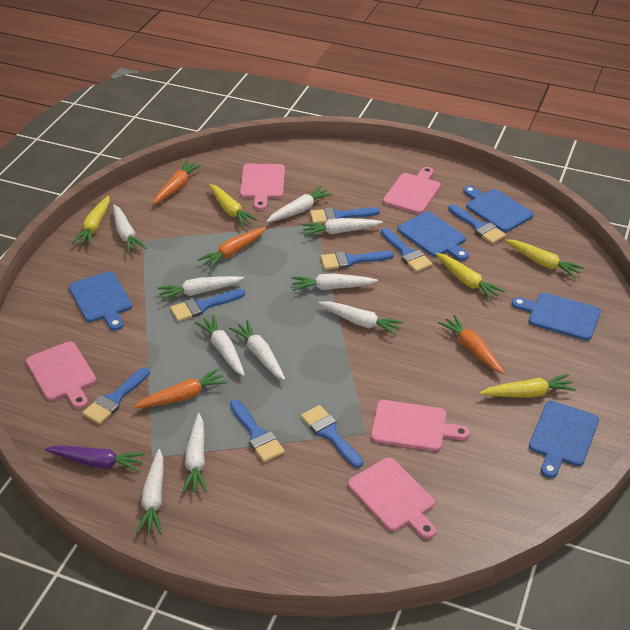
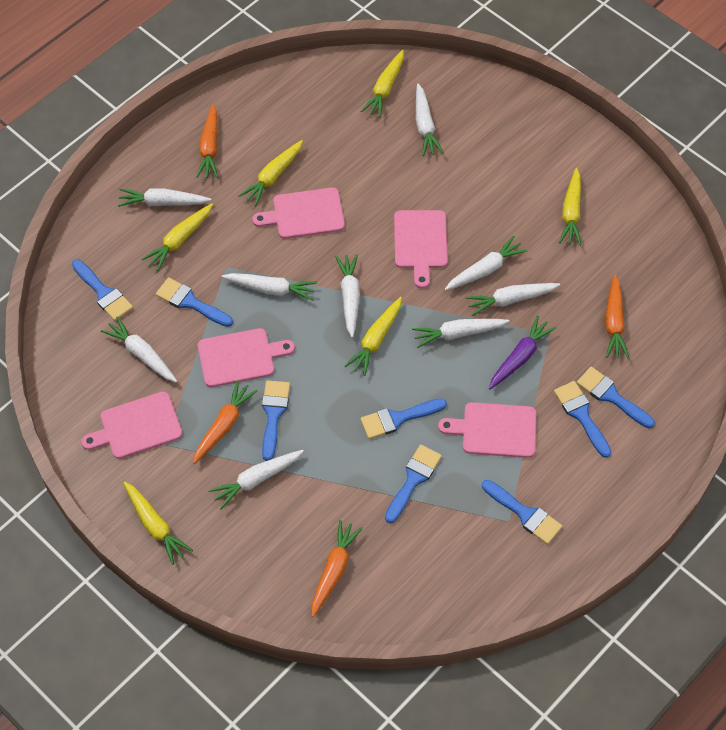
blue cutting board: 5 -> 0
white carrot: 10 -> 9
yellow carrot: 5 -> 6

